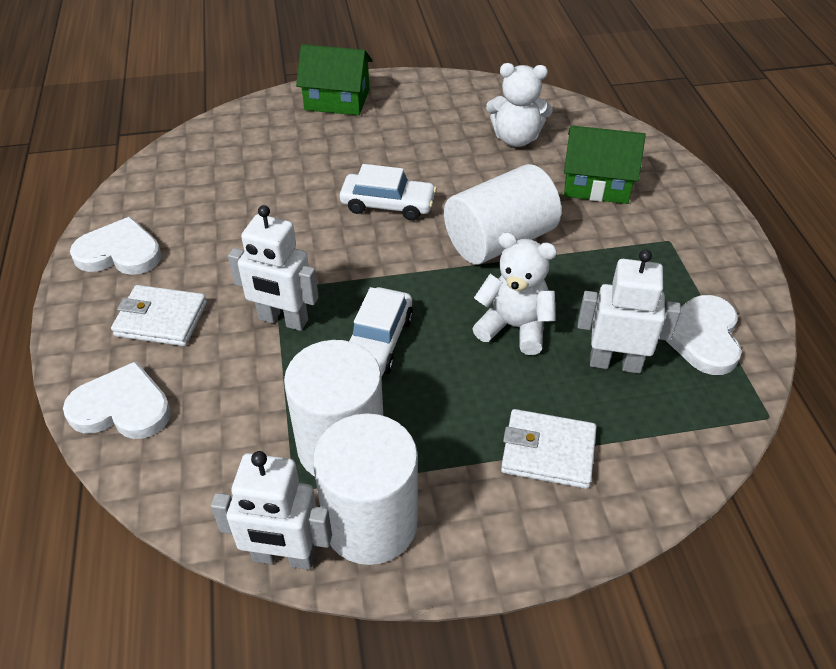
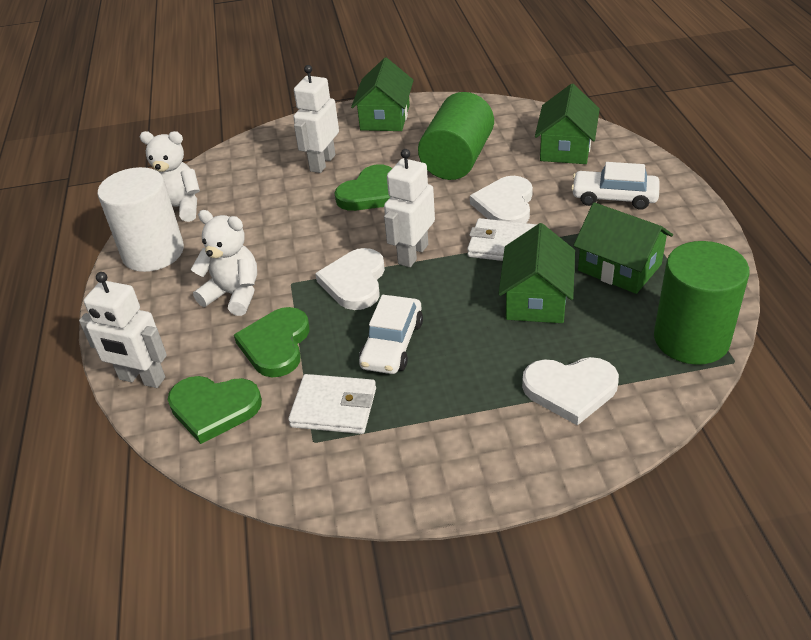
green cylinder: 0 -> 2
green heart: 0 -> 3
green house: 2 -> 4
white cylinder: 3 -> 1

